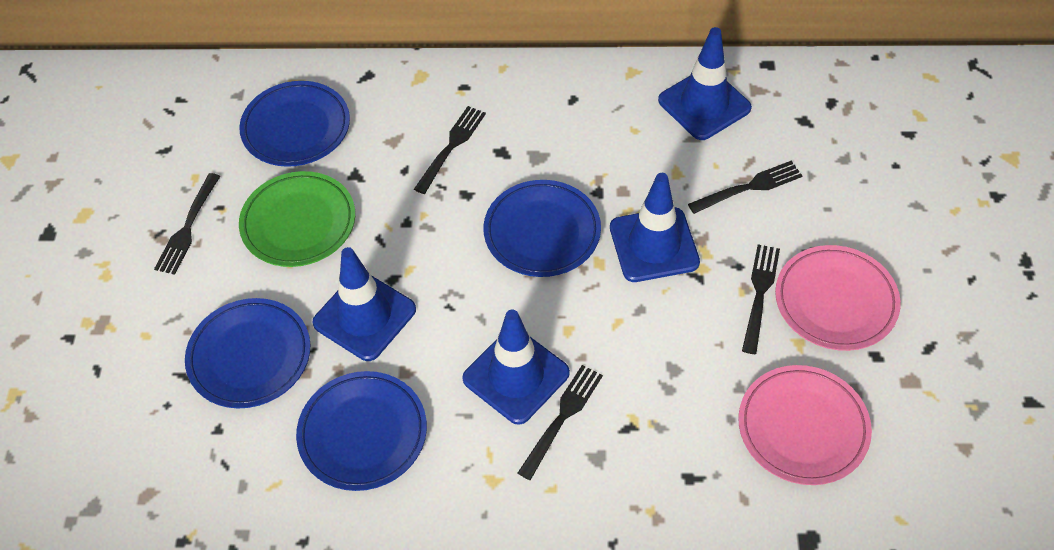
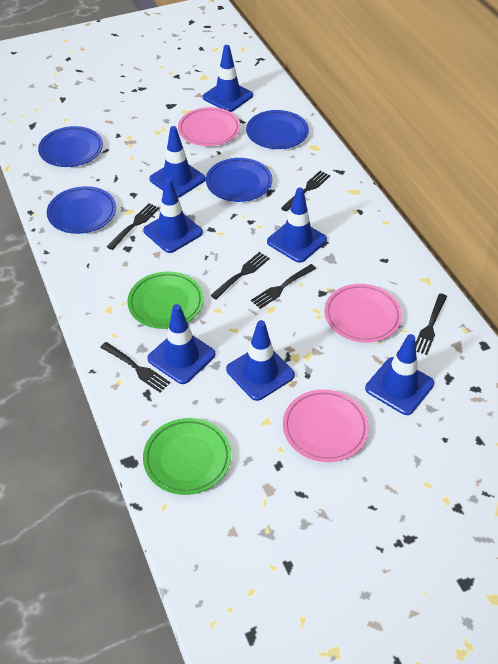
black fork: 5 -> 6
blue traffic cone: 4 -> 7
green plate: 1 -> 2
pink plate: 2 -> 3

